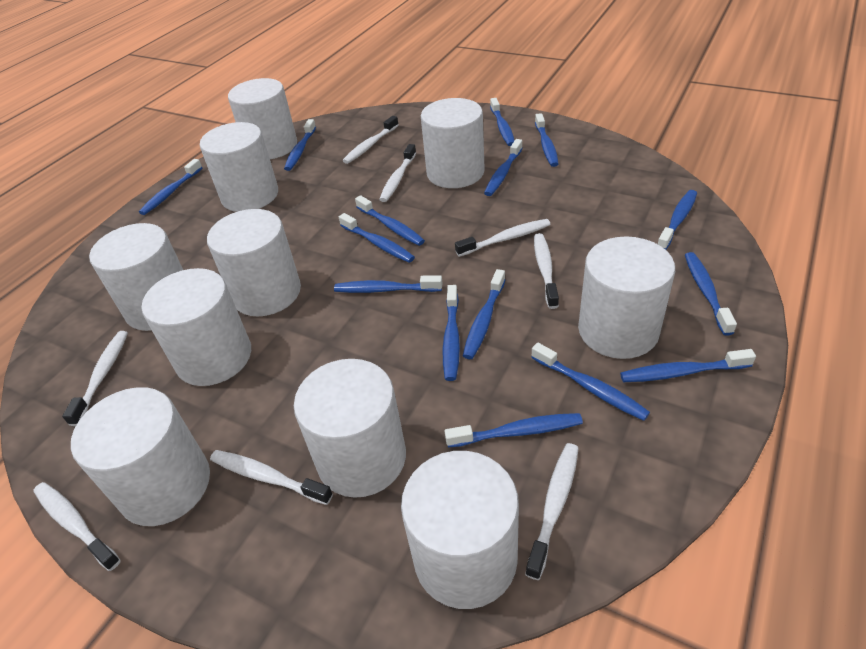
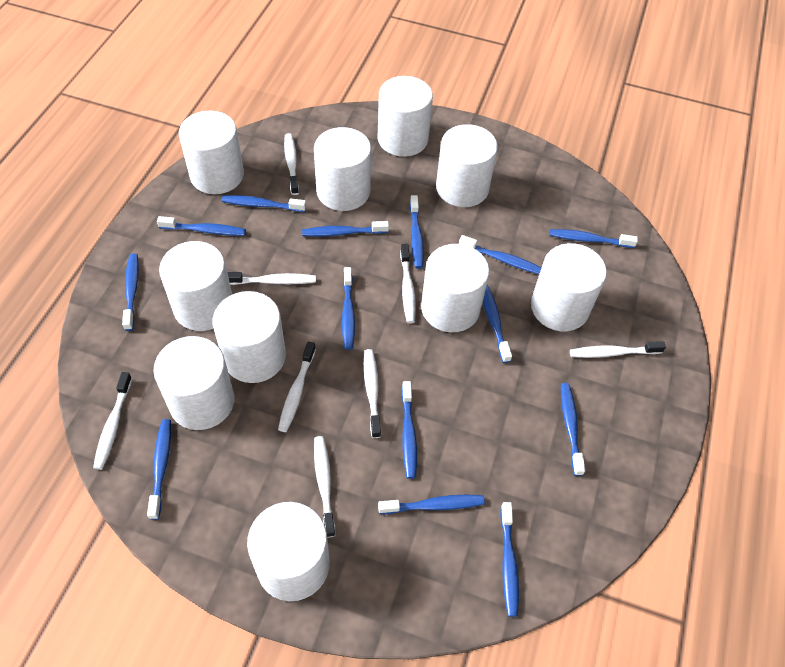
blue toothbrush: 15 -> 14

